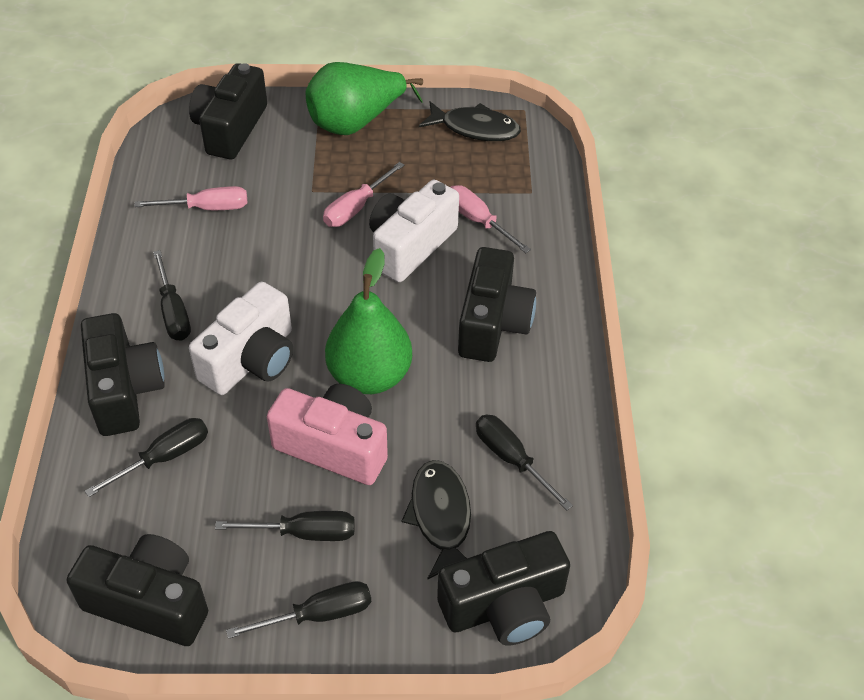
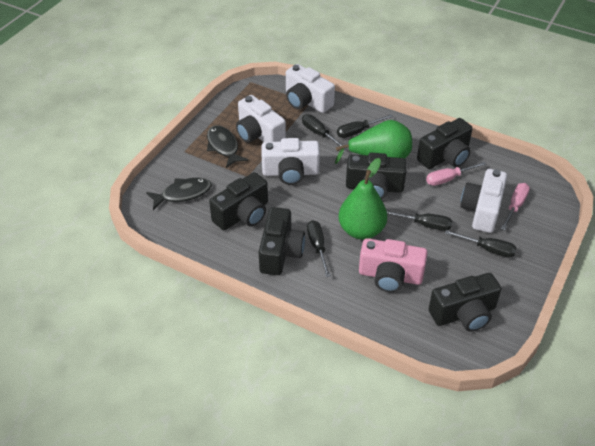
pink screwdriver: 3 -> 2
white camera: 2 -> 4

